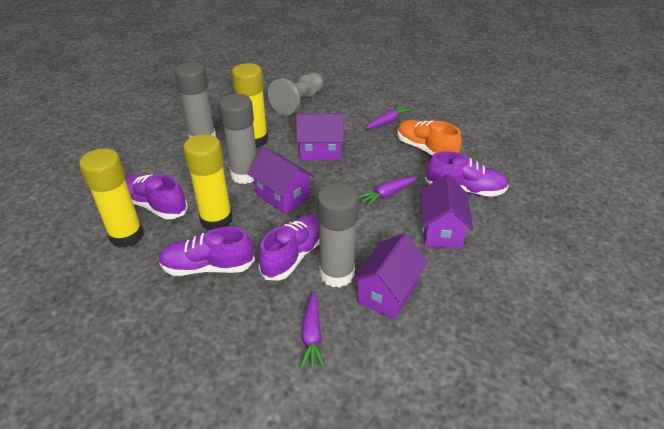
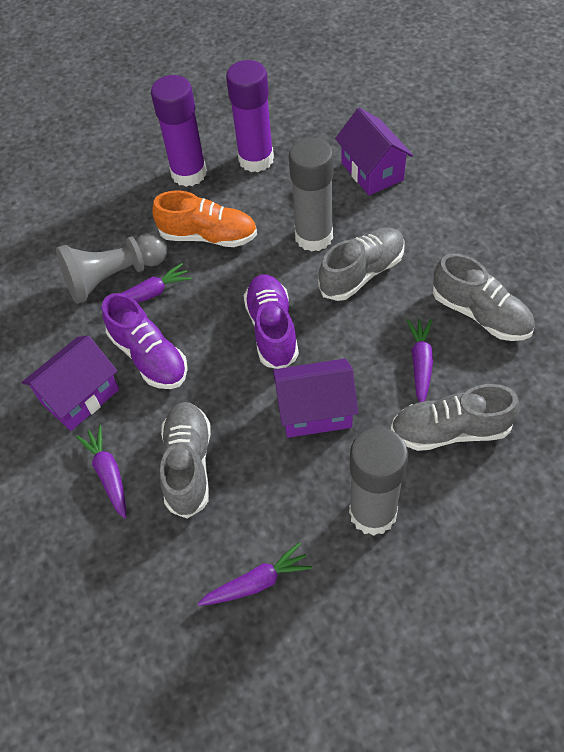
grey glue stick: 3 -> 2
grey shoe: 0 -> 4
purple carrot: 3 -> 4
purple glue stick: 0 -> 2
purple house: 4 -> 3
purple shoe: 4 -> 2
yellow glue stick: 3 -> 0

